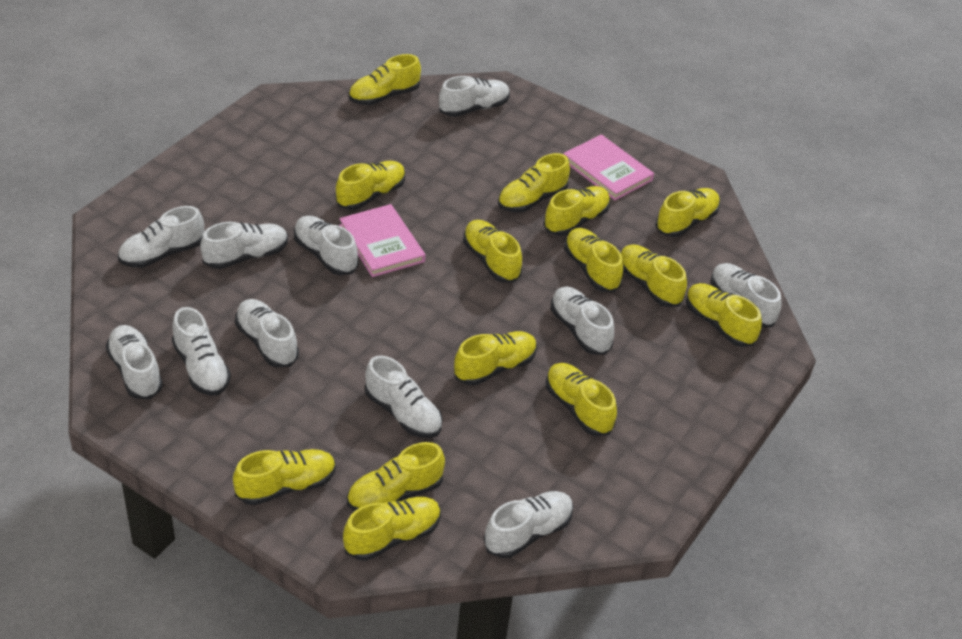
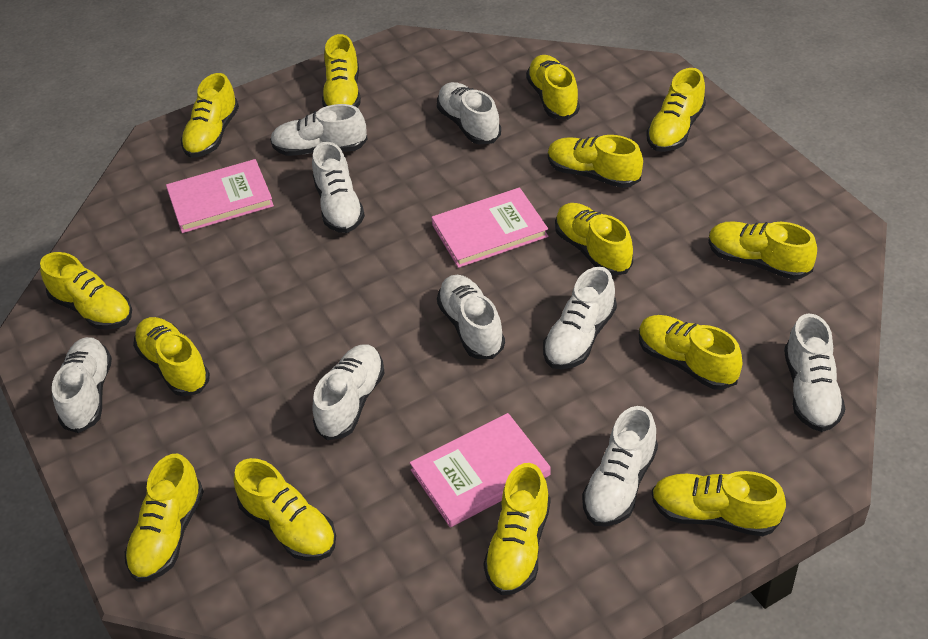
pink book: 2 -> 3
white shoe: 11 -> 9

